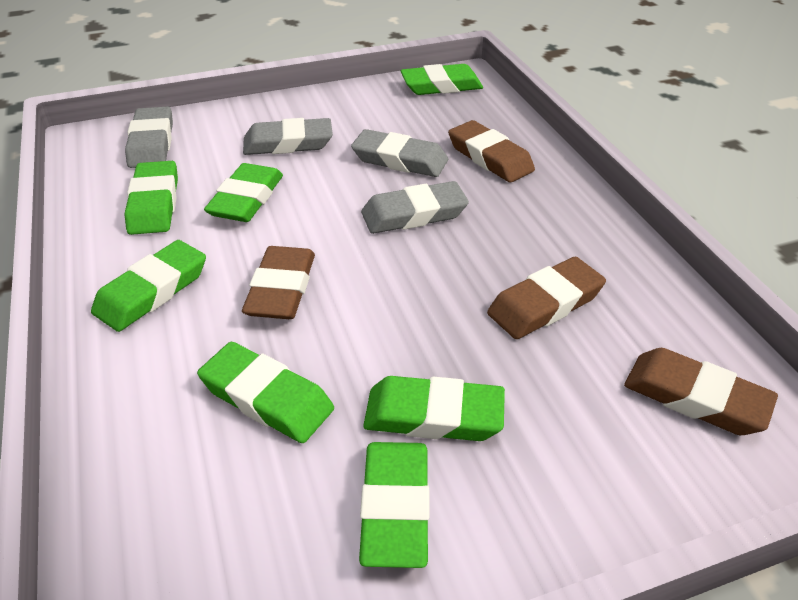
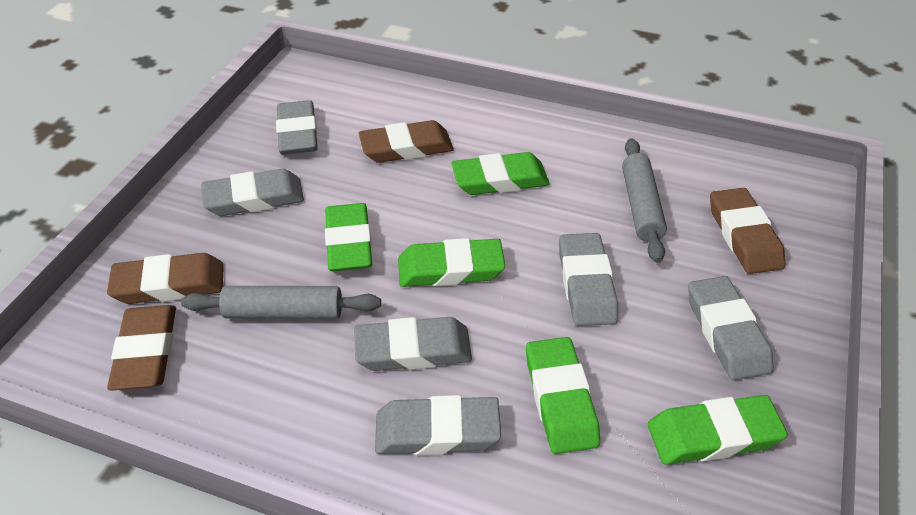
green eraser: 7 -> 5
grey eraser: 4 -> 6
grey rolling pin: 0 -> 2

